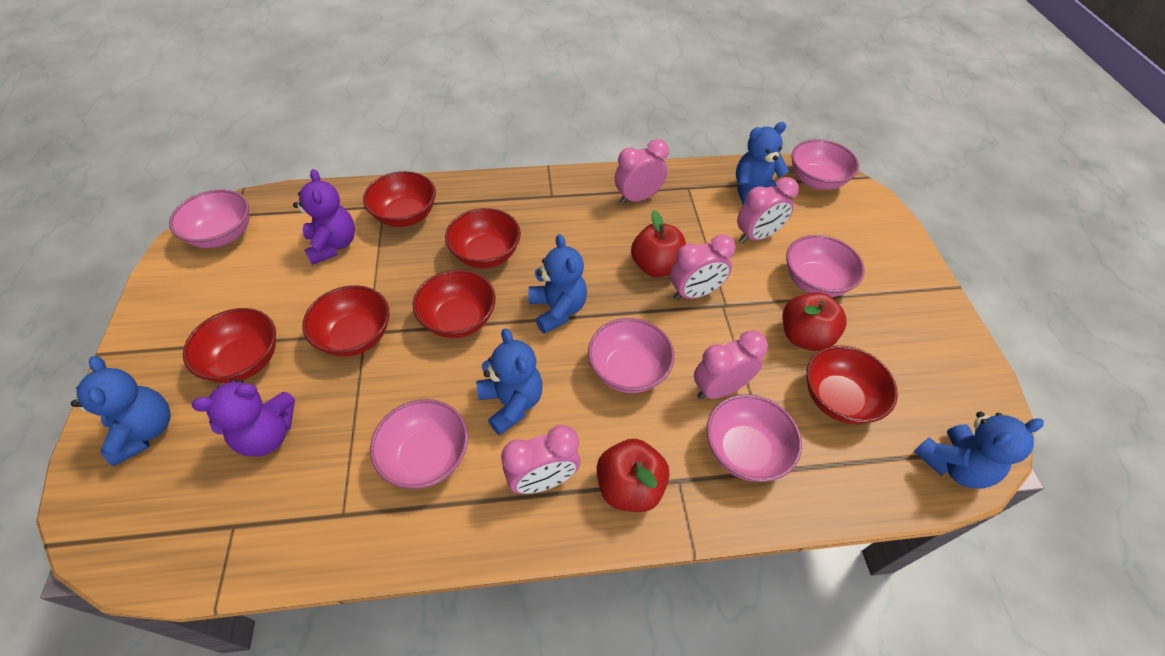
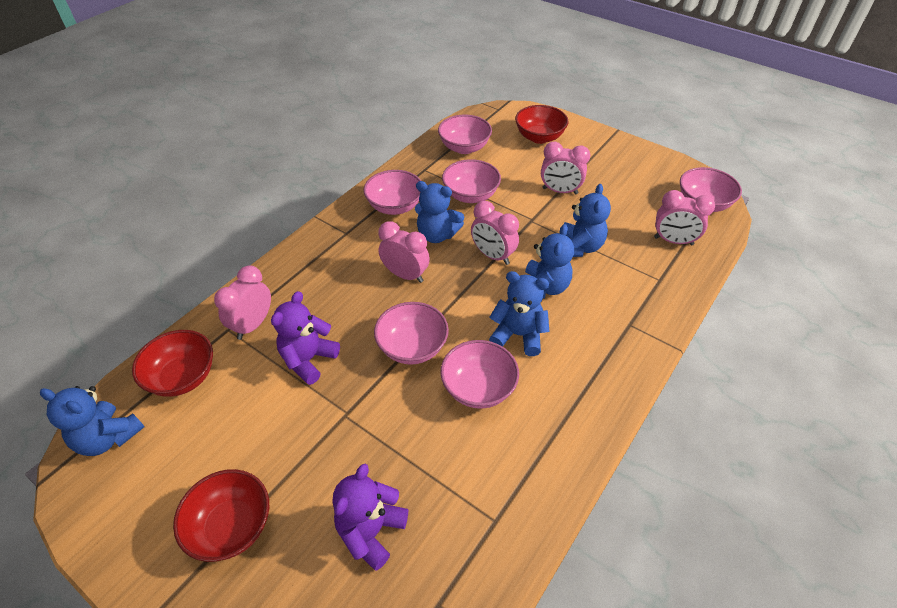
red apple: 3 -> 0
red bowl: 6 -> 3

